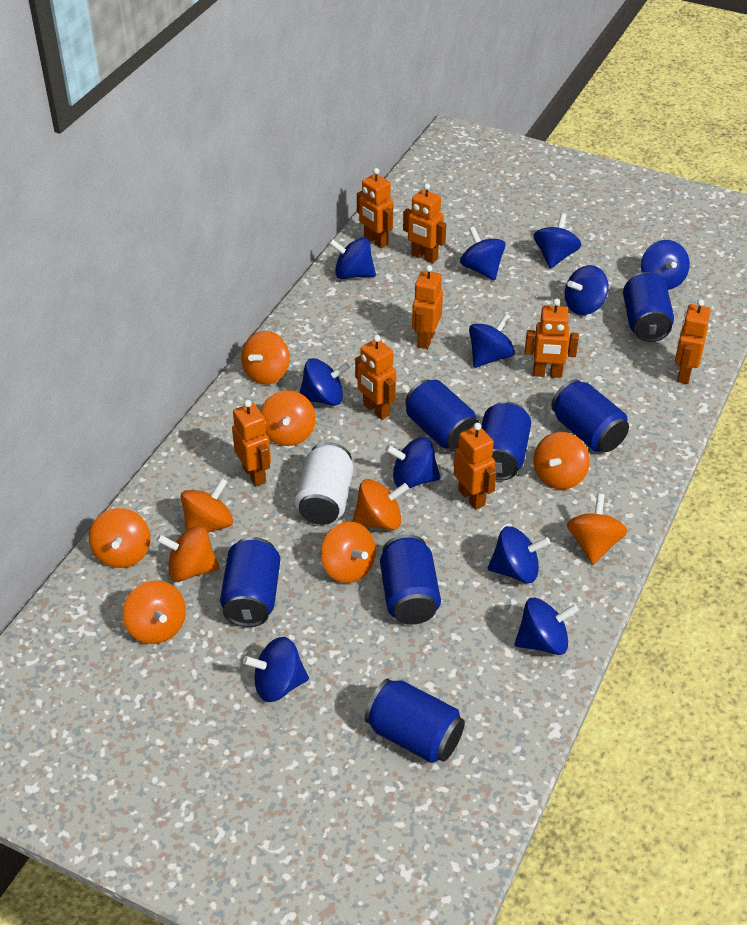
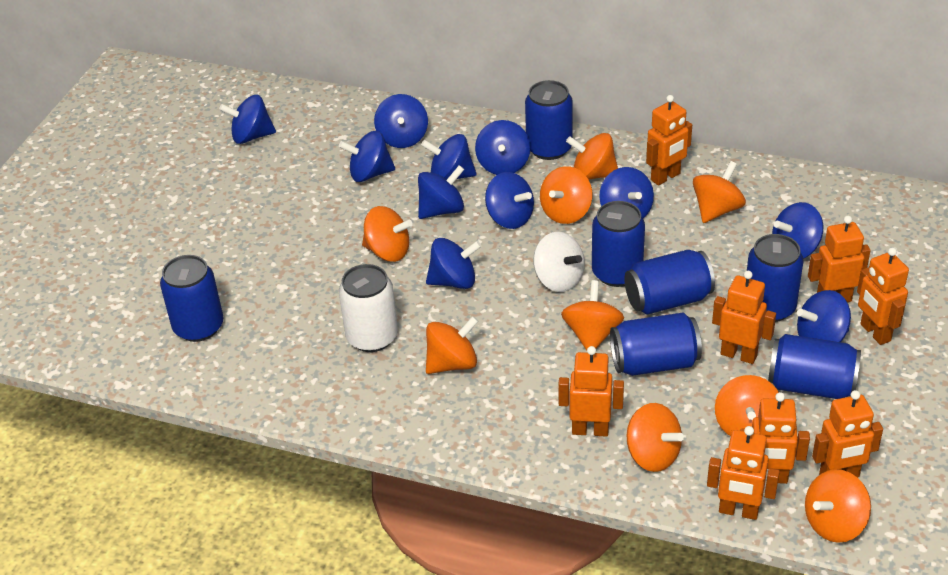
orange spinning top: 10 -> 9
white spinning top: 0 -> 1

